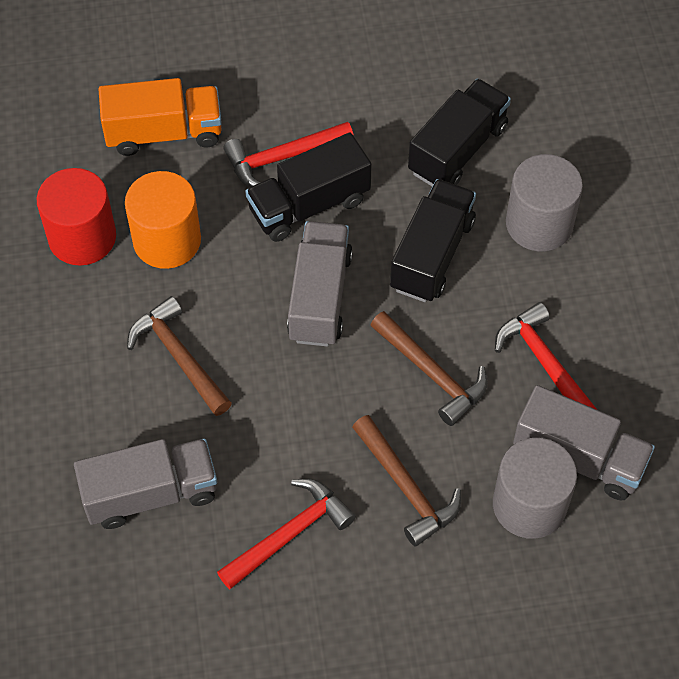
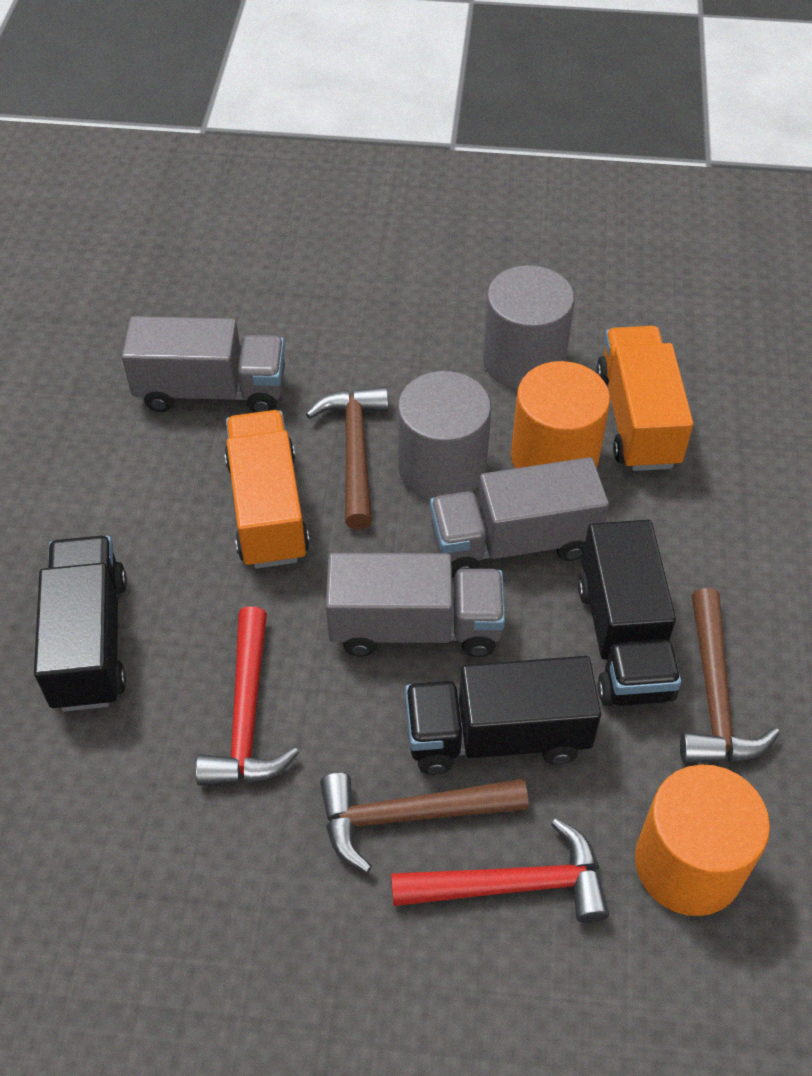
orange cylinder: 1 -> 2
orange truck: 1 -> 2
red cylinder: 1 -> 0
red hammer: 3 -> 2

